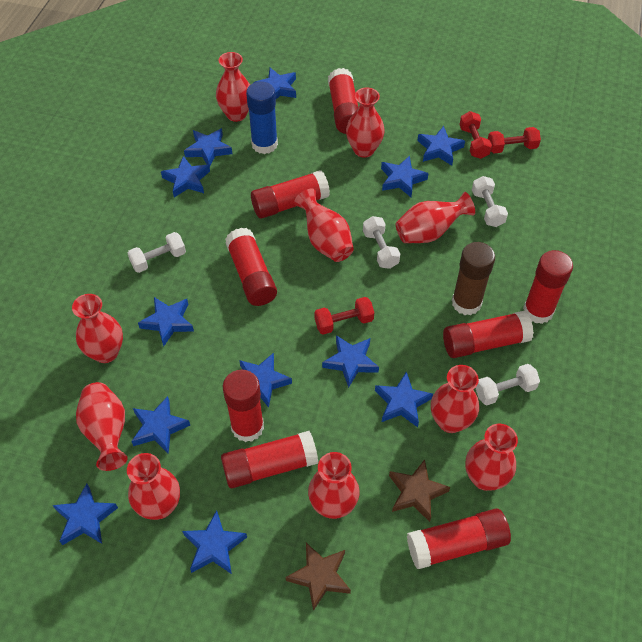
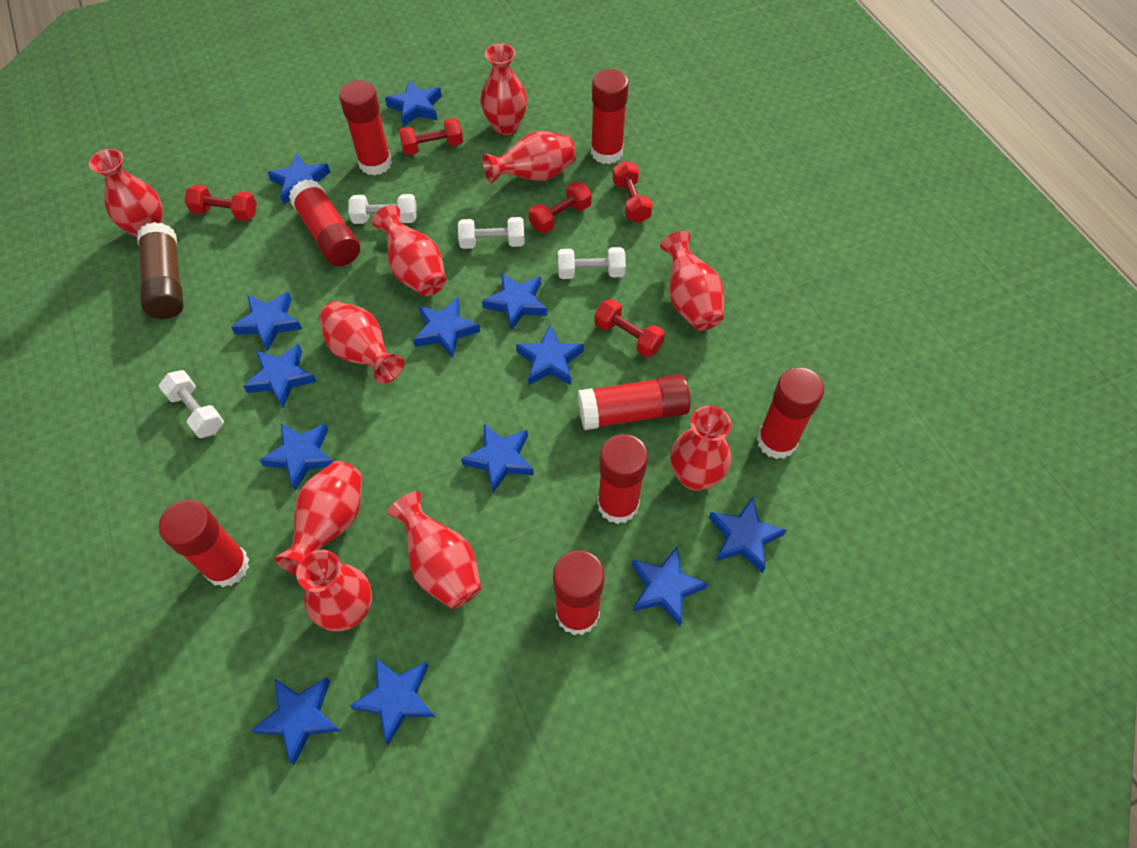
blue glue stick: 1 -> 0
blue star: 12 -> 13
brown star: 2 -> 0
red dumbbell: 3 -> 5

